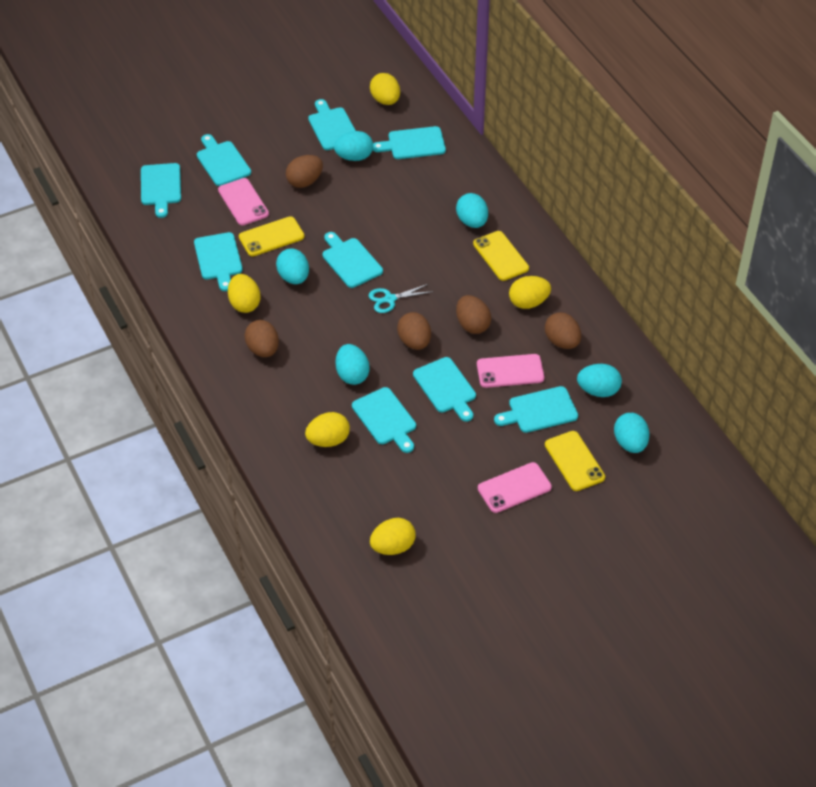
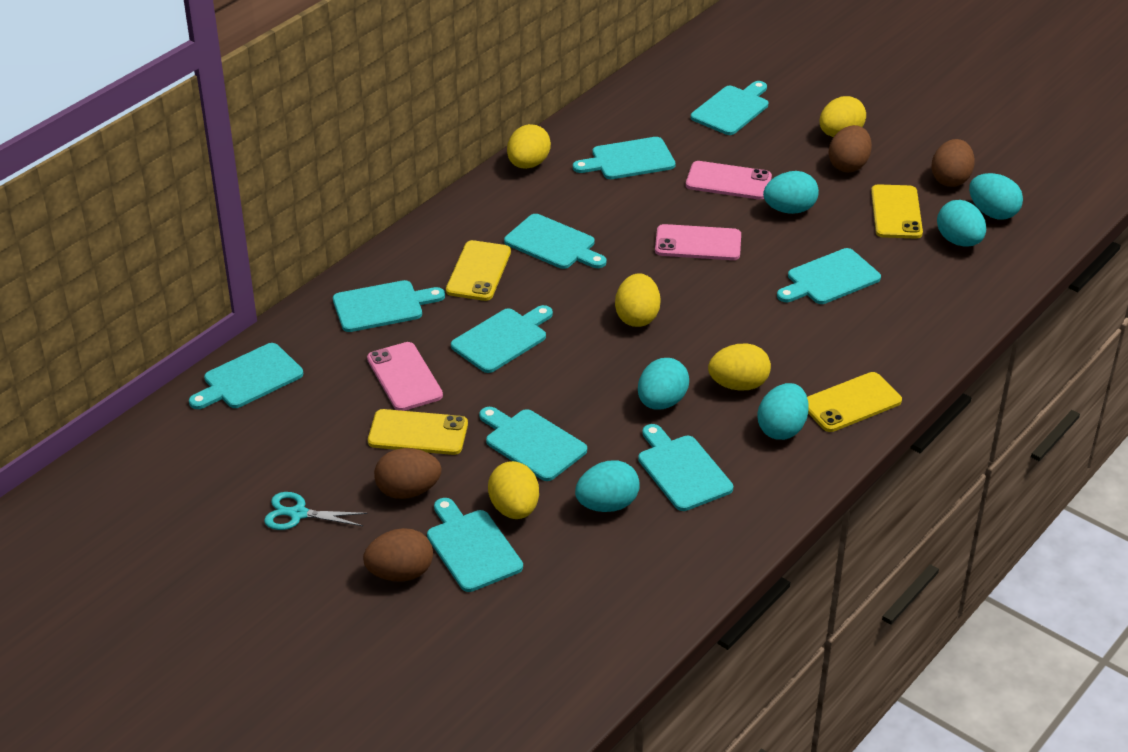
brown egg: 5 -> 4
turquoise cutting board: 9 -> 10
yellow phone: 3 -> 4

